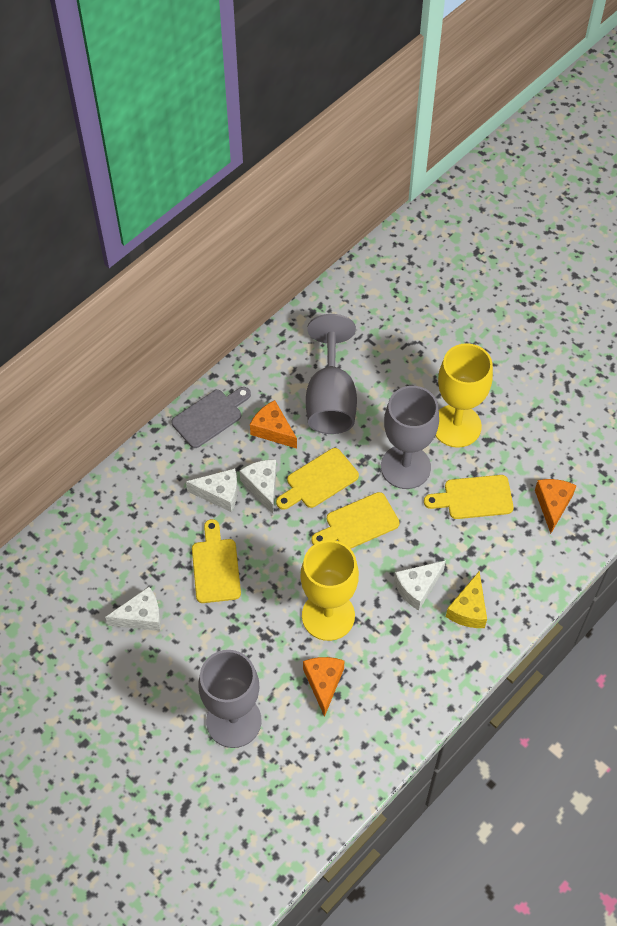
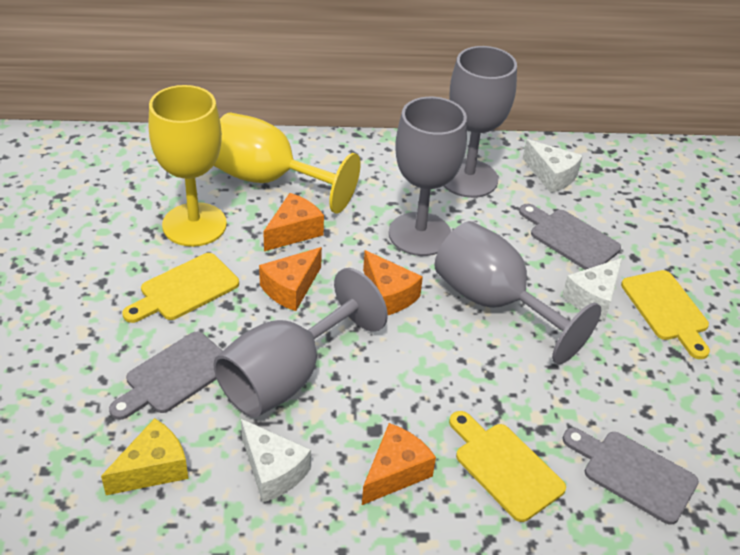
grey cutting board: 1 -> 3
grey goblet: 3 -> 4
orange cheese: 3 -> 4
white cheese: 4 -> 3
yellow cutting board: 4 -> 3

